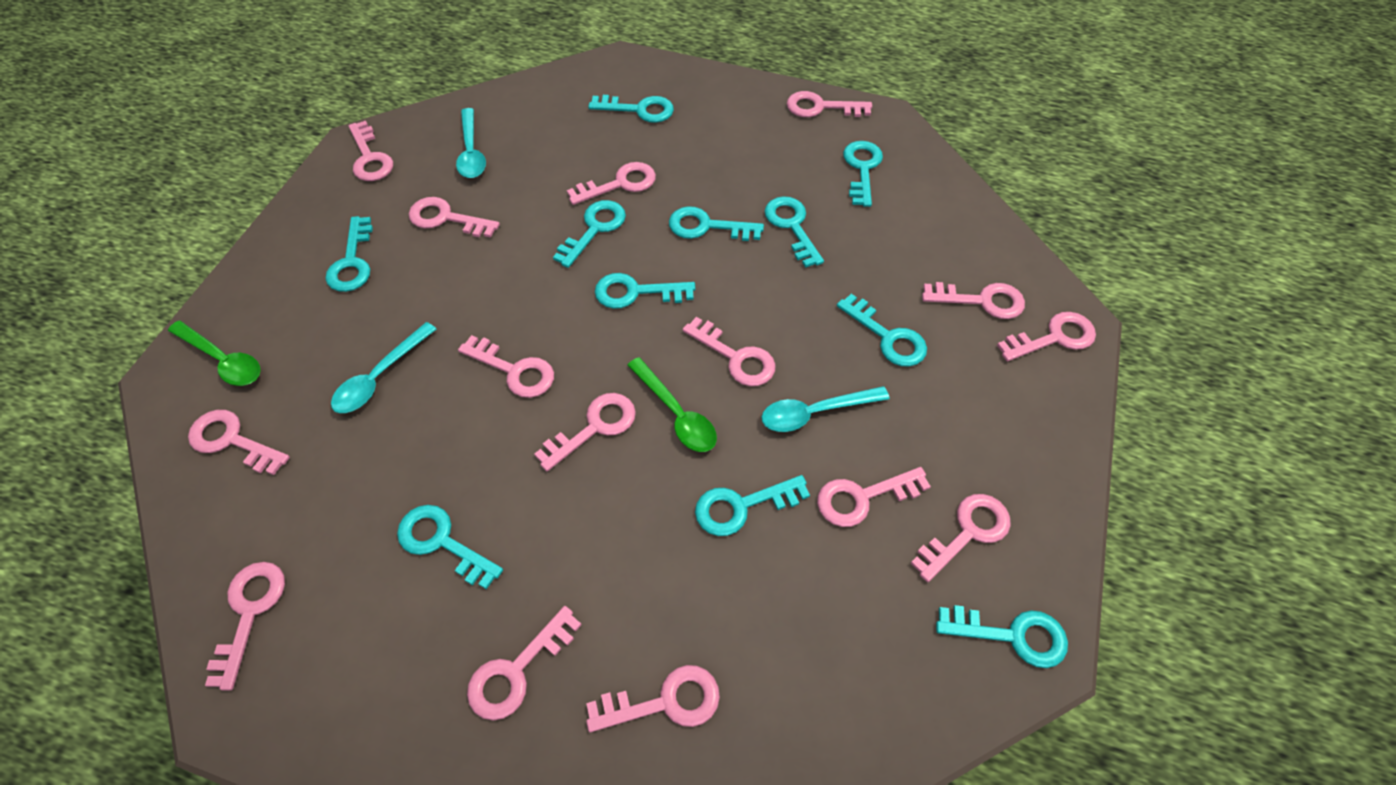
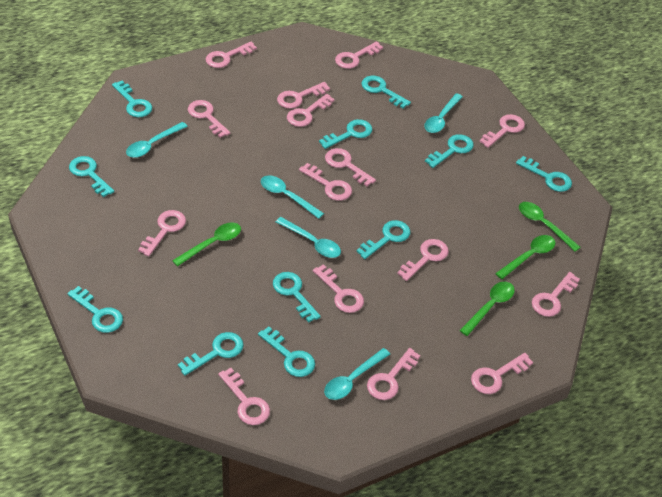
green spoon: 2 -> 4
turquoise spoon: 3 -> 5

